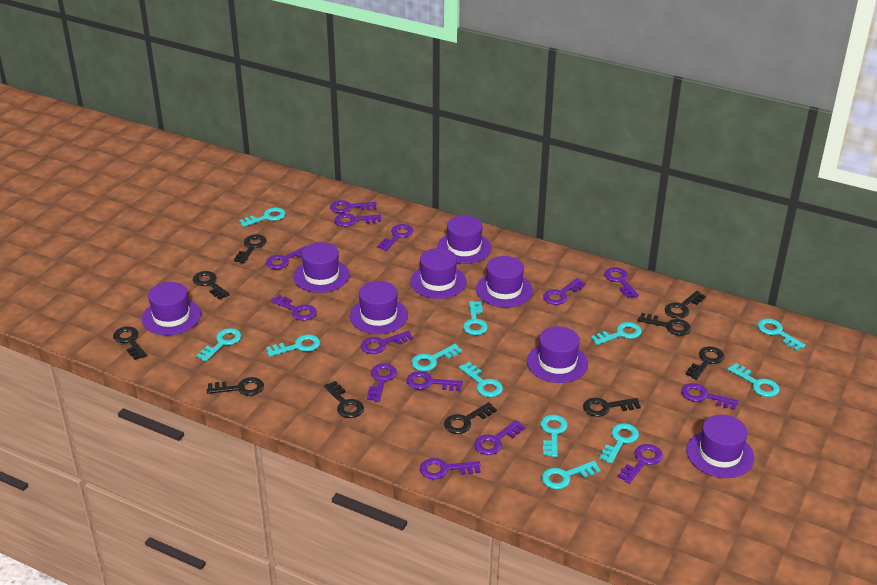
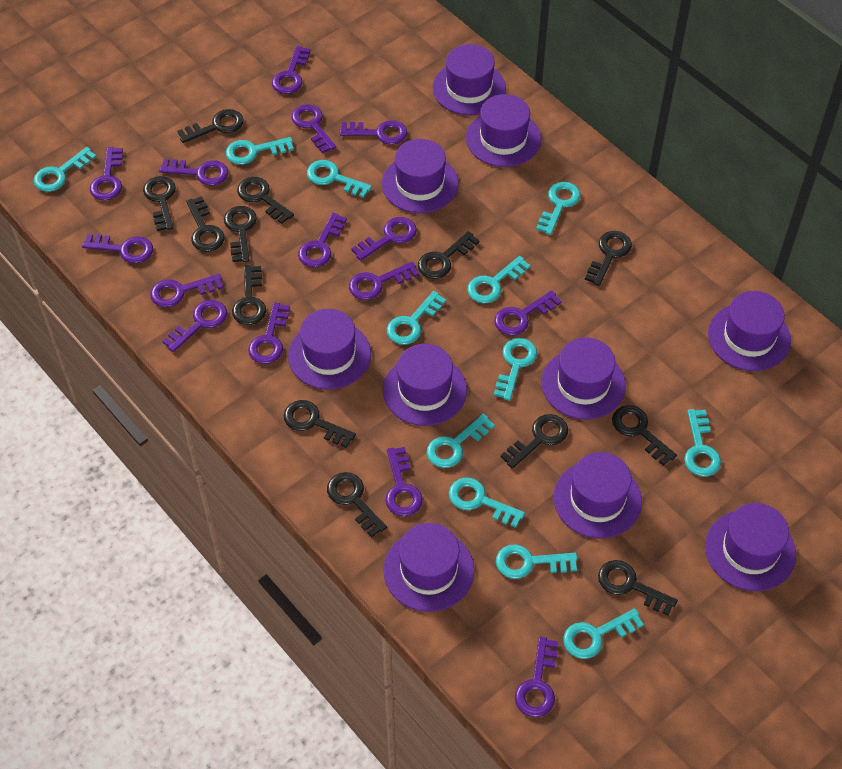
black key: 10 -> 13
purple hat: 8 -> 10
purple key: 14 -> 15

